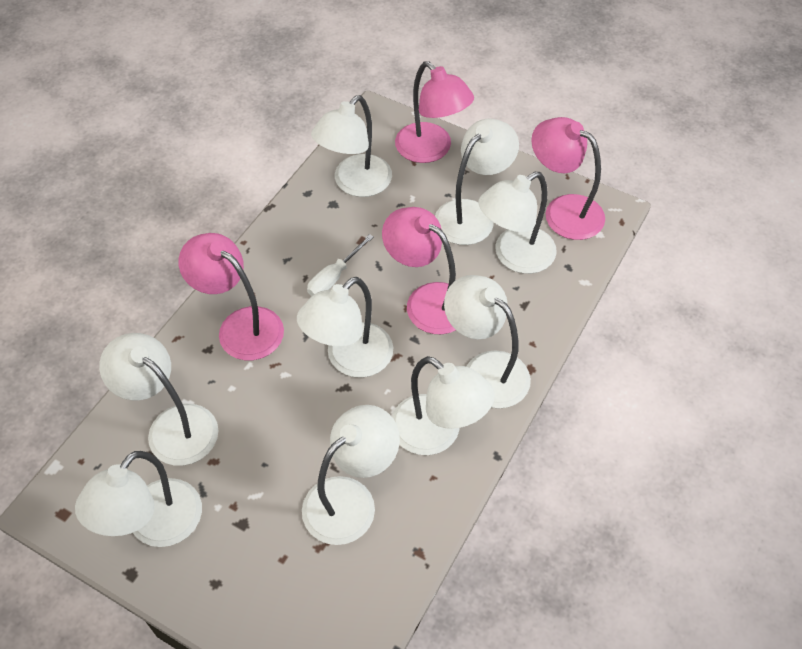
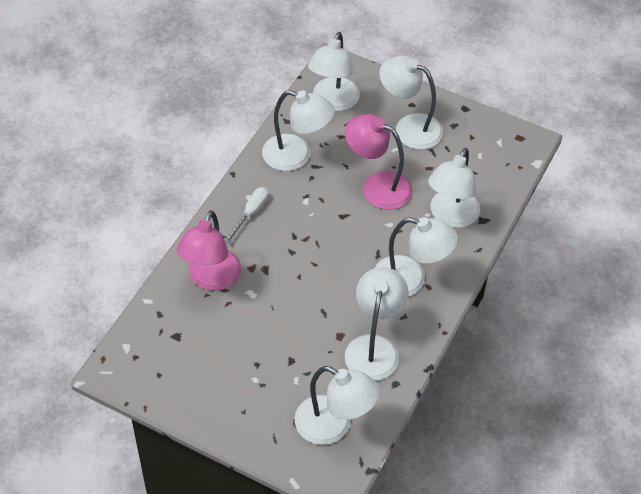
pink lamp: 4 -> 2
white lamp: 9 -> 7

